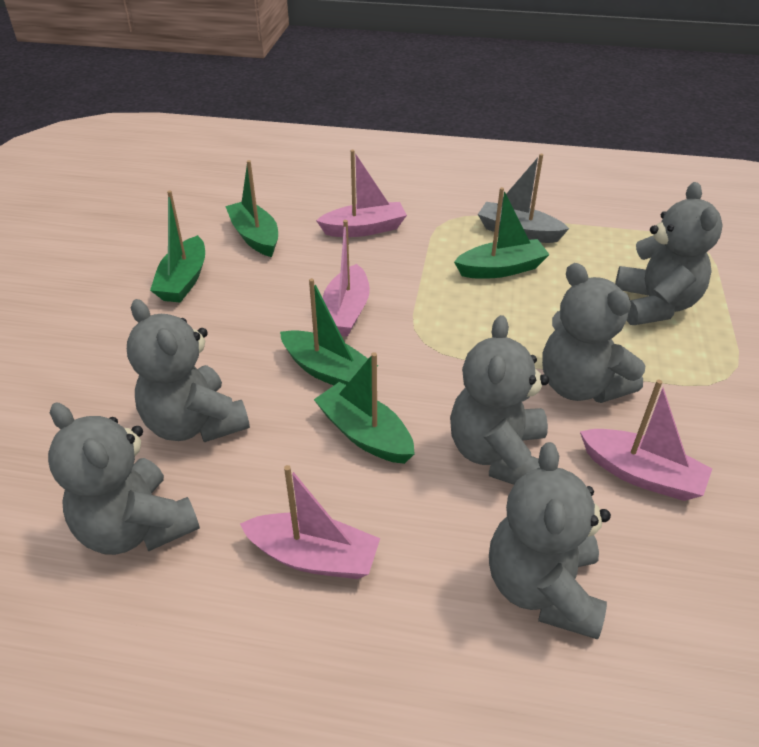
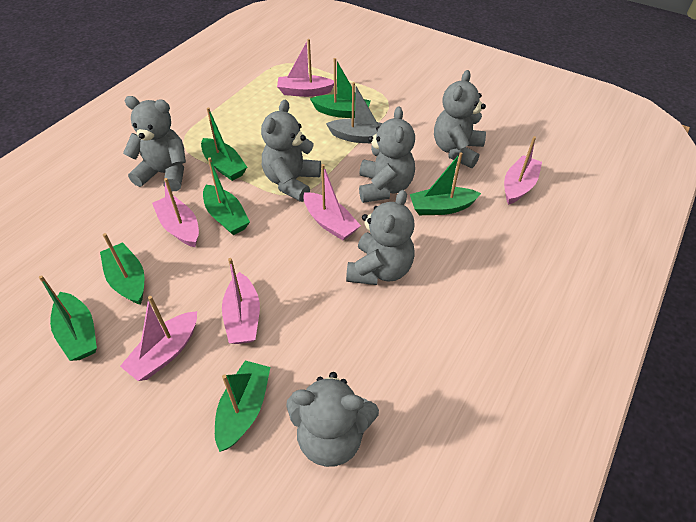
green boat: 5 -> 7
pink boat: 4 -> 6

